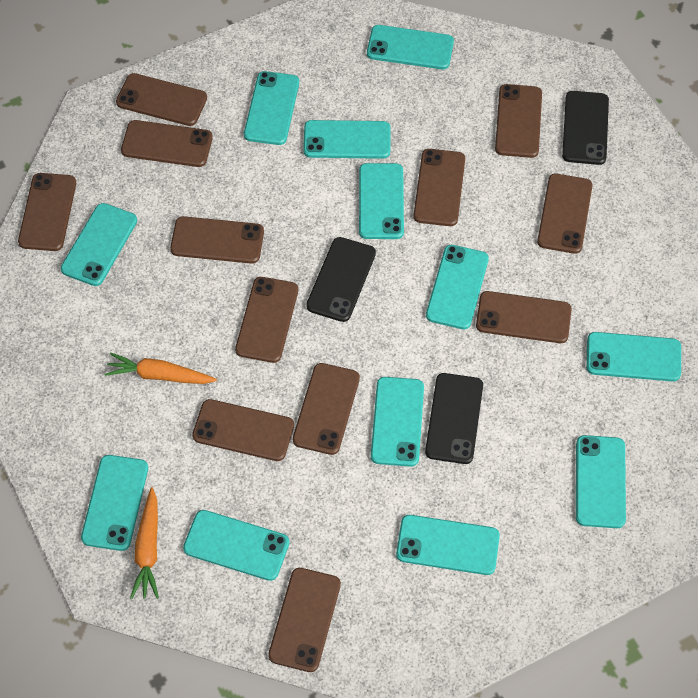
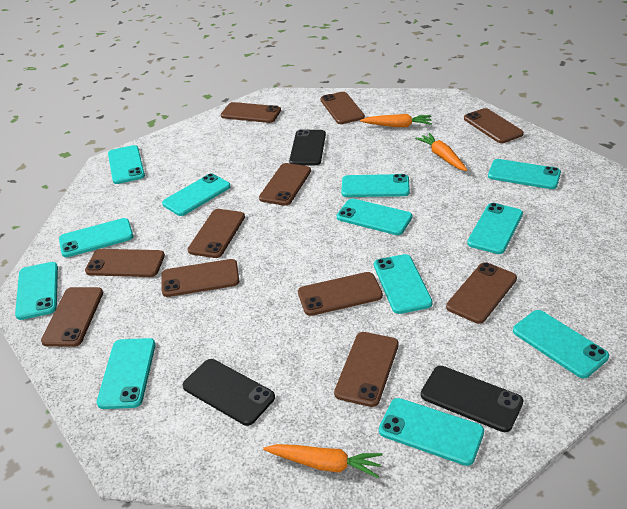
brown phone: 12 -> 11
orange carrot: 2 -> 3

